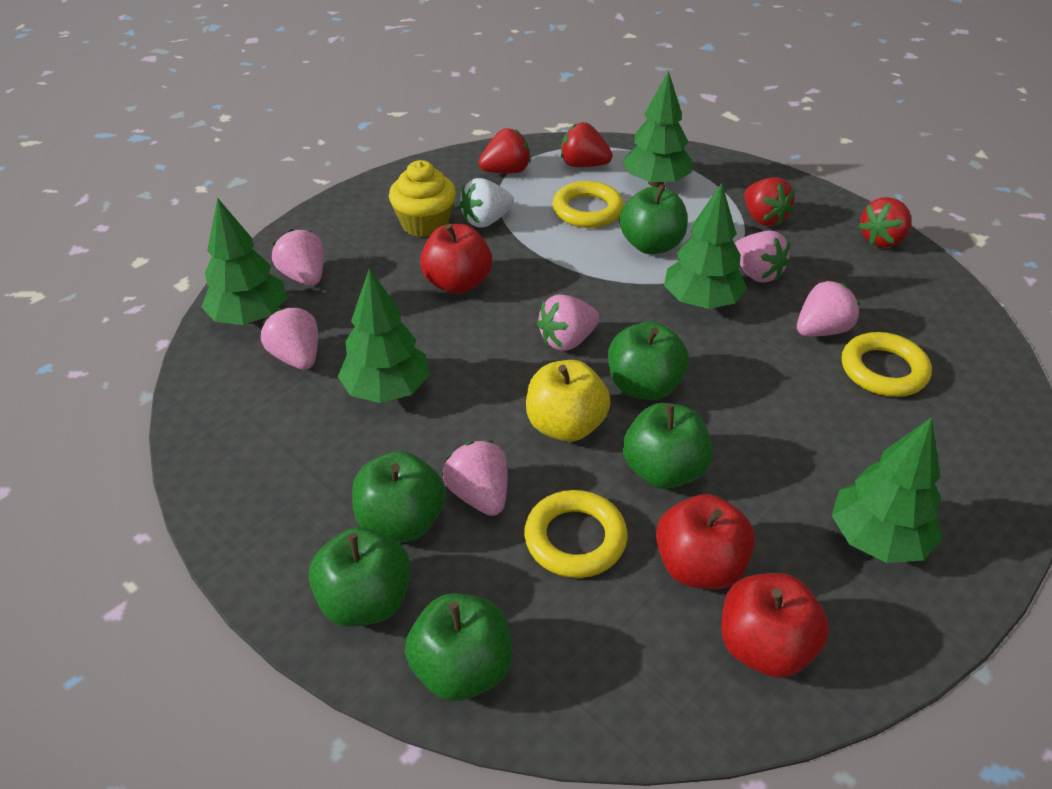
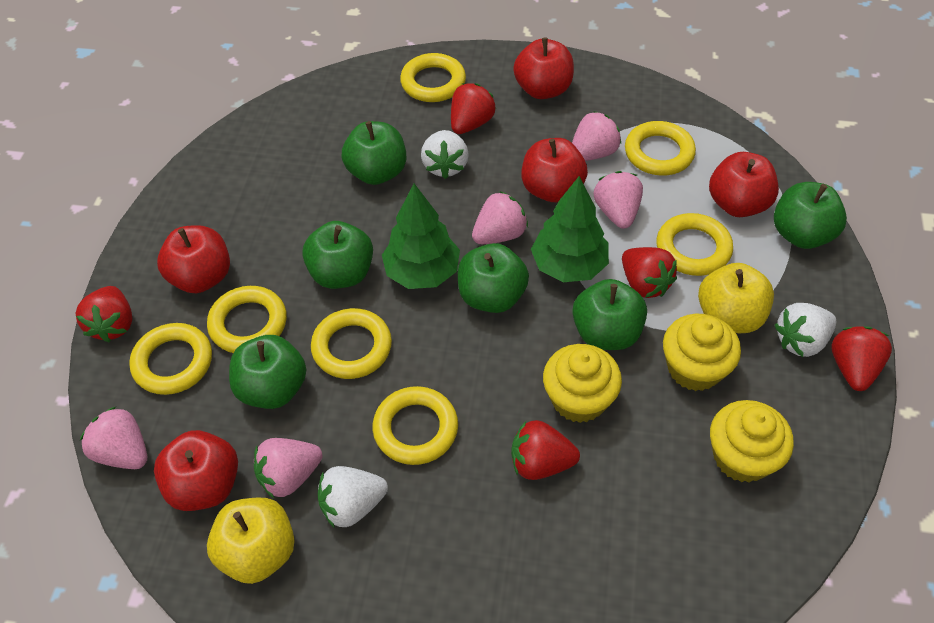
green tree: 5 -> 2
pink strawberry: 6 -> 5
red apple: 3 -> 5
red strawberry: 4 -> 5
white strawberry: 1 -> 3
yellow apple: 1 -> 2
yellow cupcake: 1 -> 3
yellow ring: 3 -> 7

